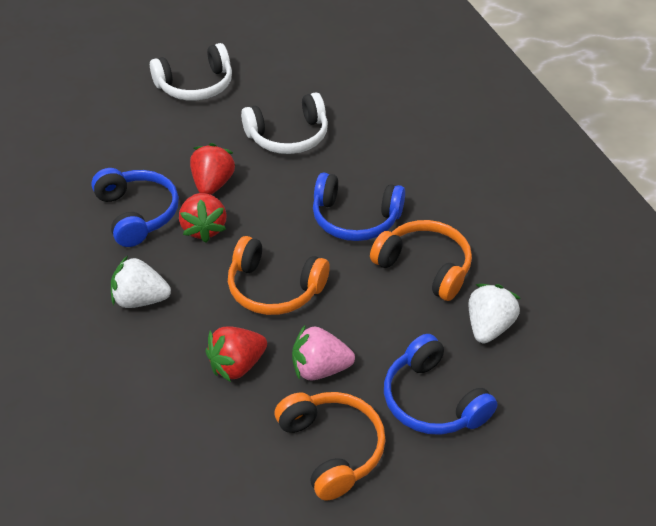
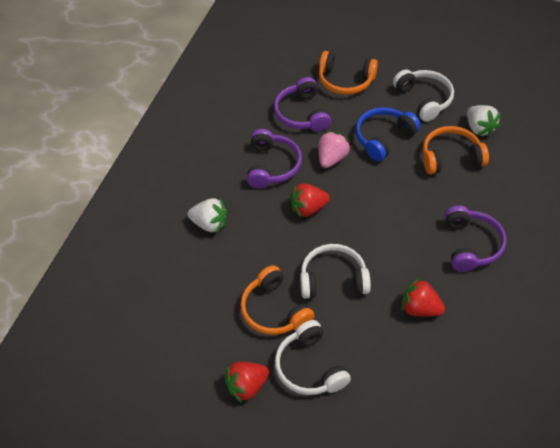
blue headphones: 3 -> 1
purple headphones: 0 -> 3
white headphones: 2 -> 3

